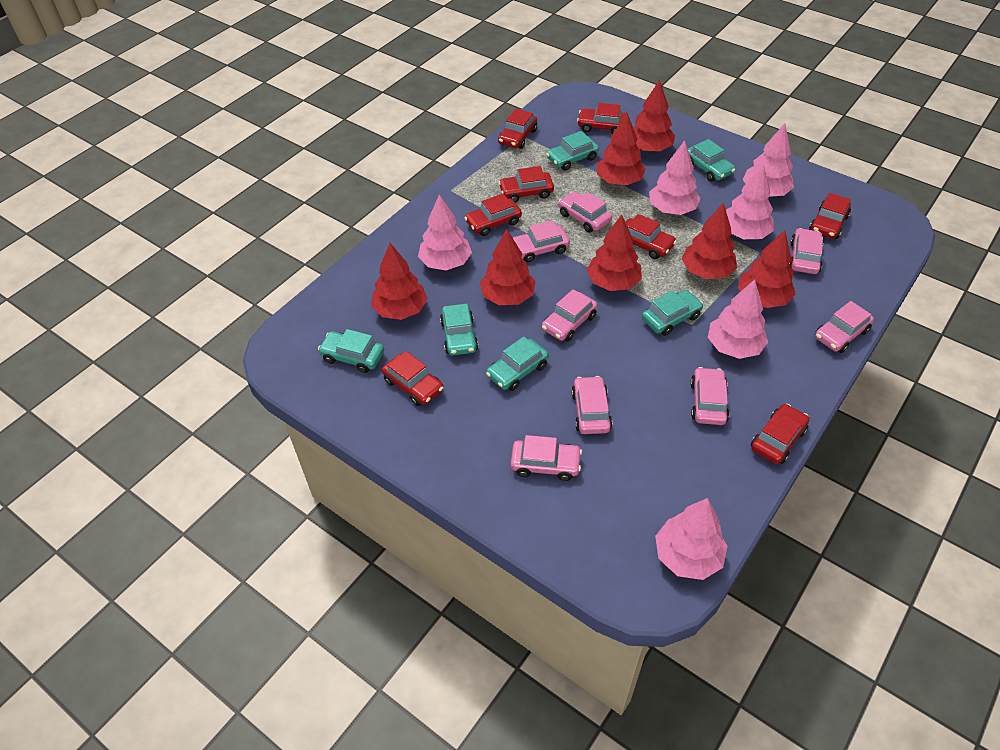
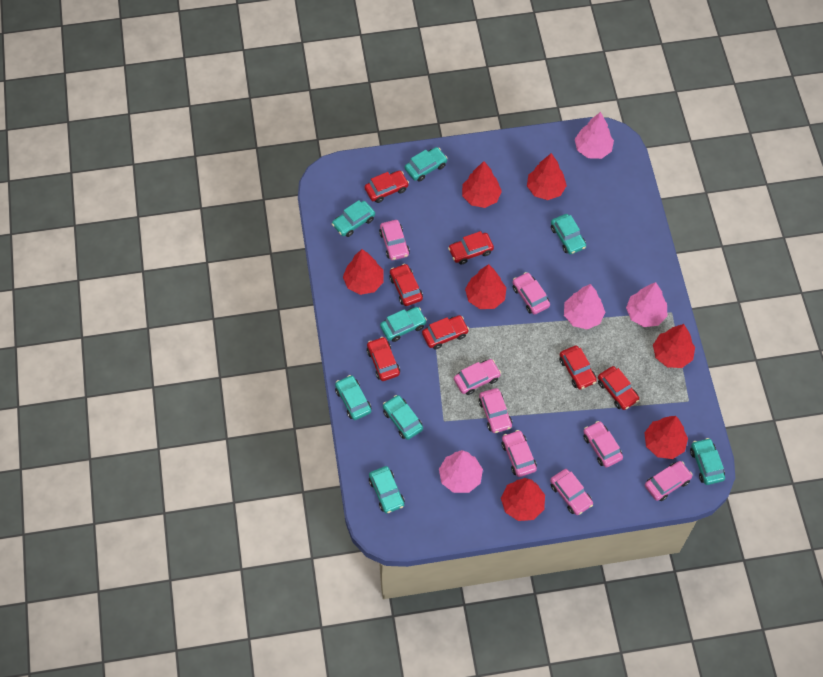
pink tree: 6 -> 4
red car: 8 -> 7
turquoise car: 6 -> 8

